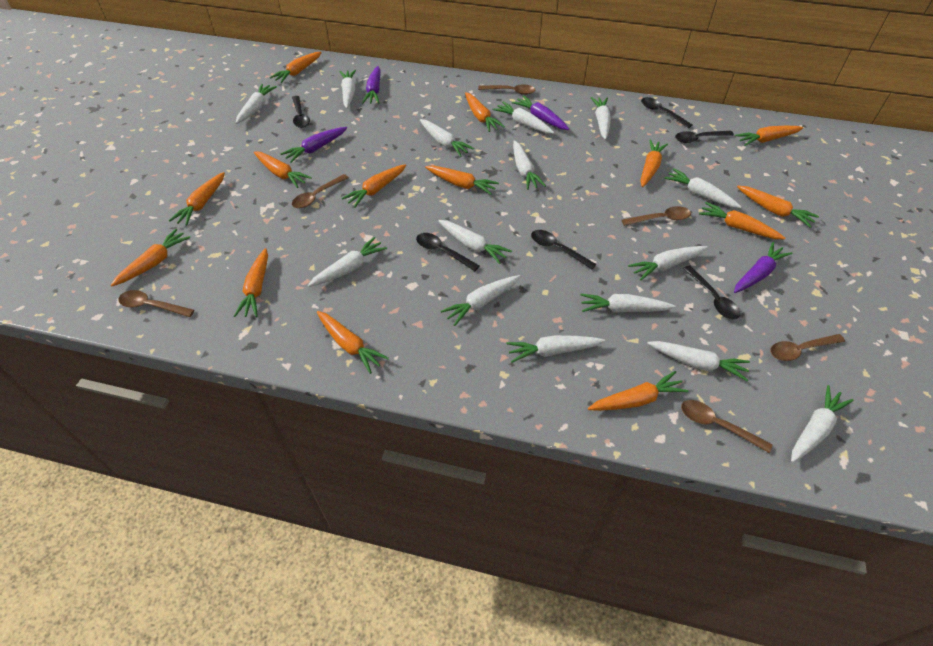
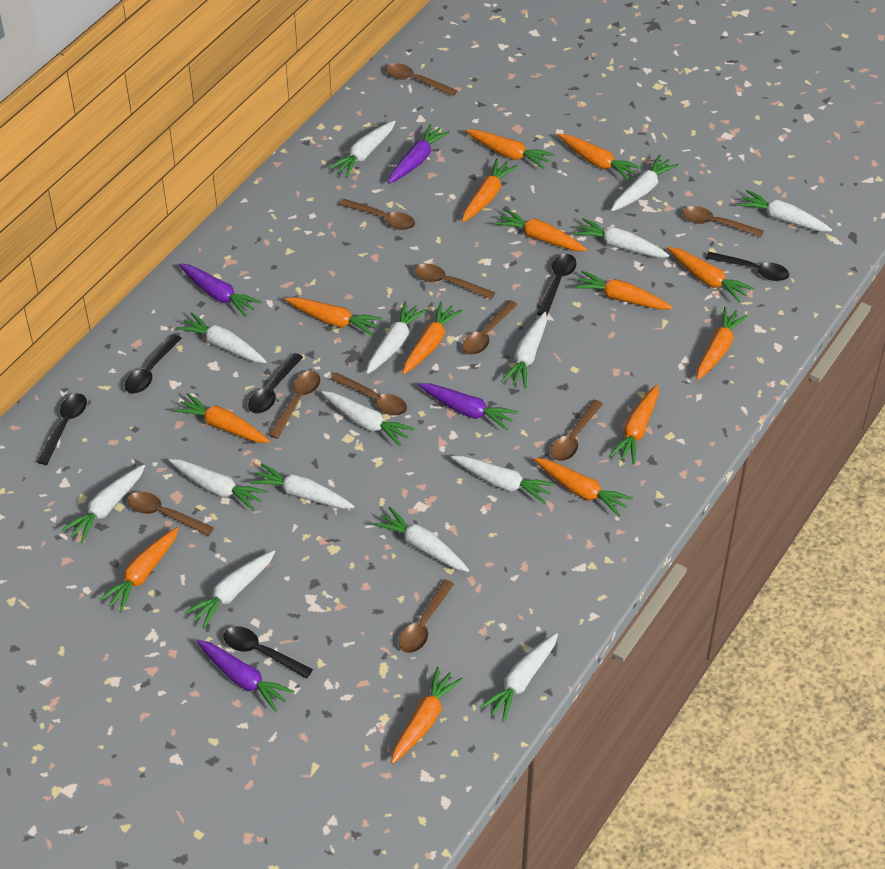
brown spoon: 6 -> 10

